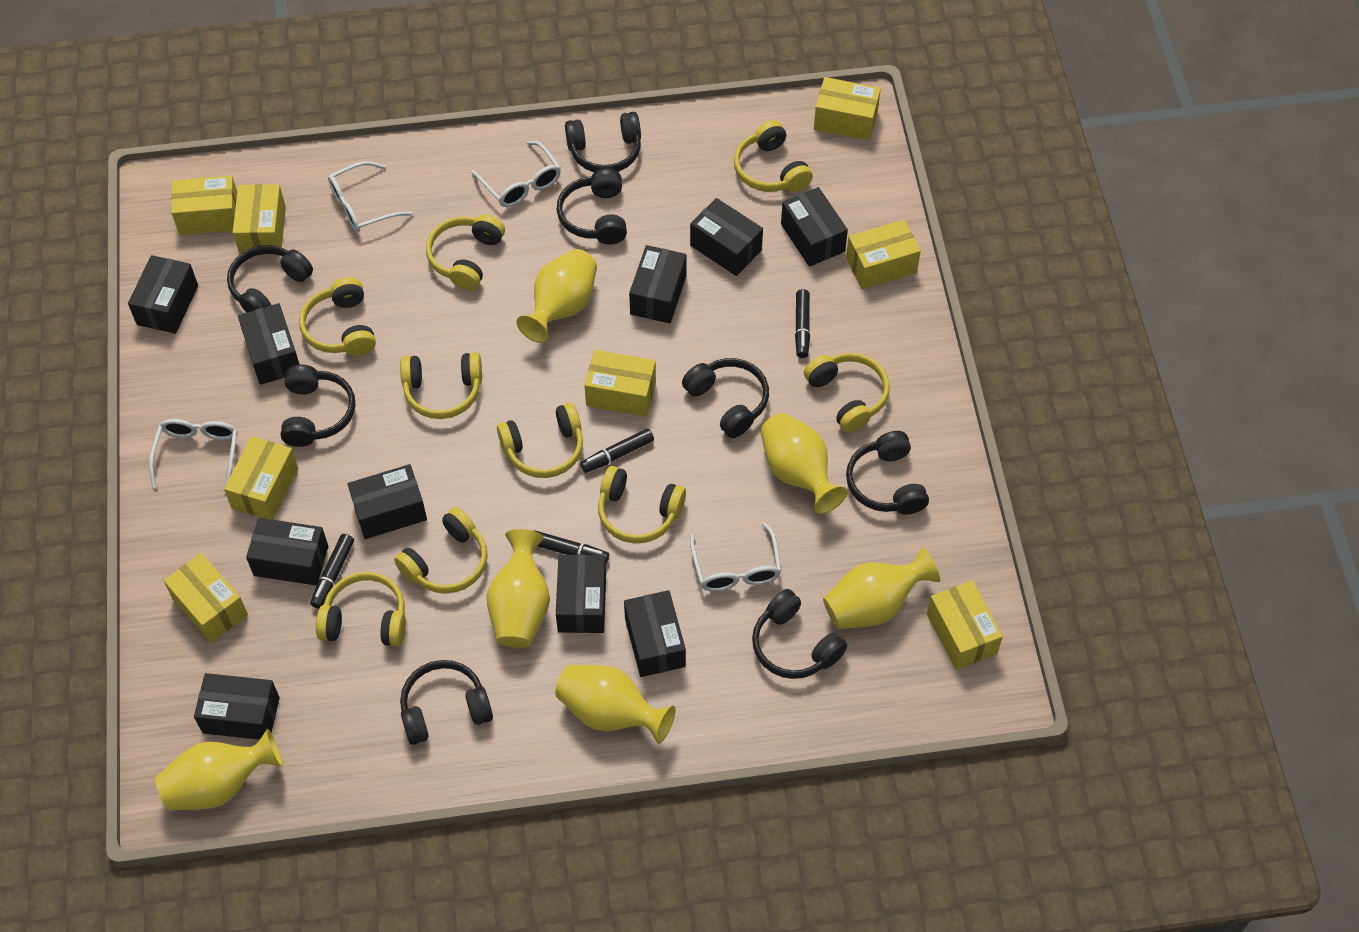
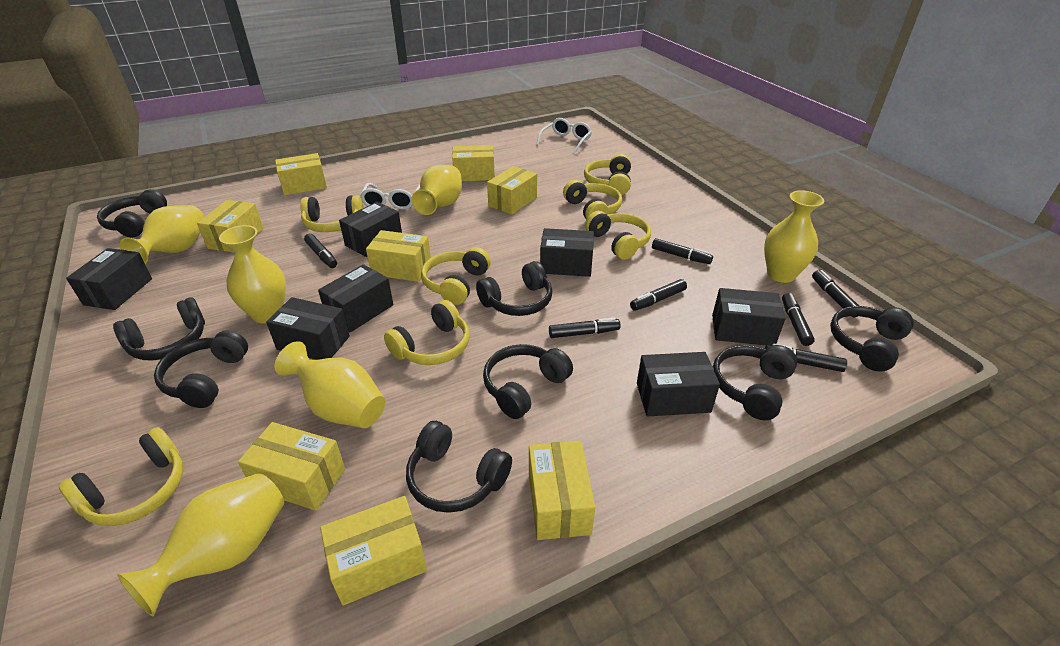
black box: 10 -> 7
black marker: 4 -> 7
white glasses: 4 -> 2
yellow headphones: 9 -> 7

